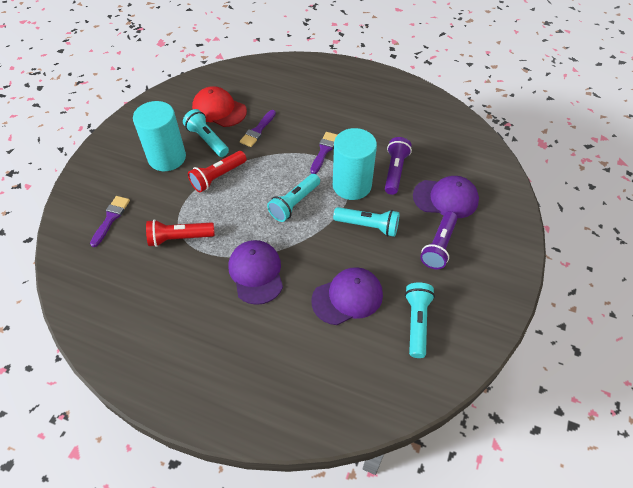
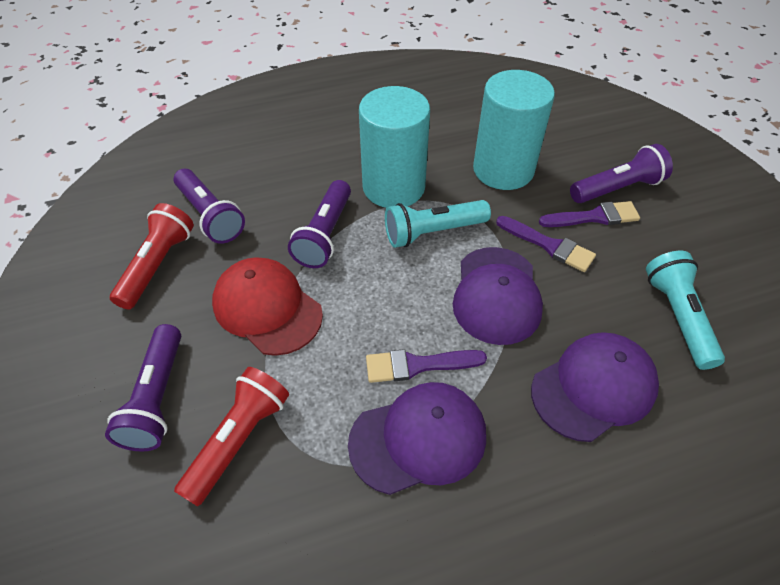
purple flashlight: 2 -> 4
turquoise flashlight: 4 -> 2

